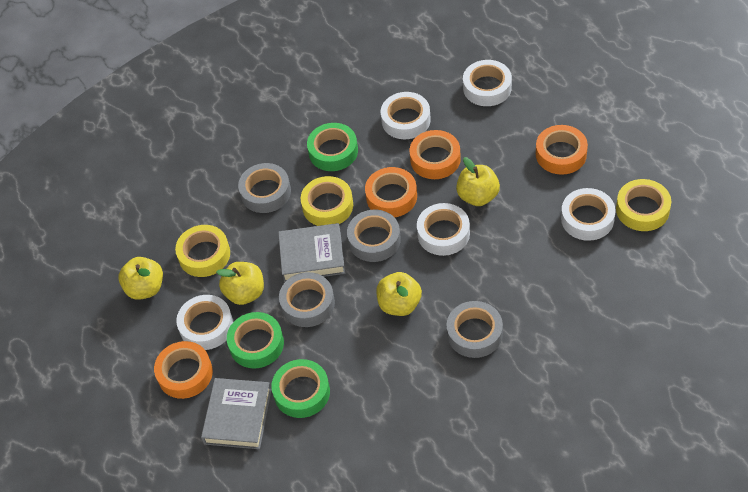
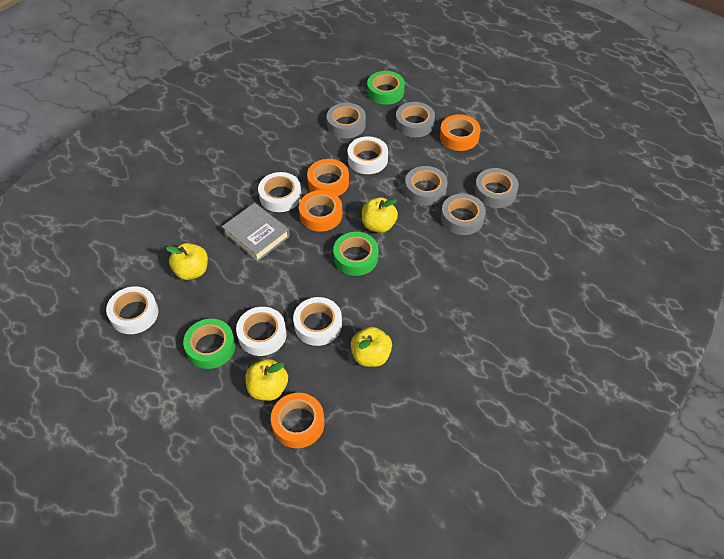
grey book: 2 -> 1
grey tape: 4 -> 5
yellow tape: 3 -> 0

